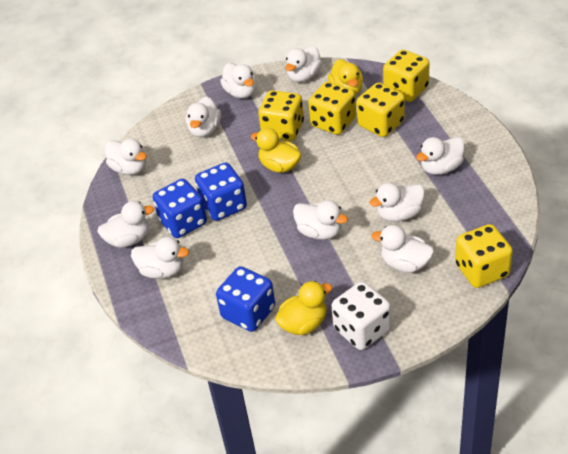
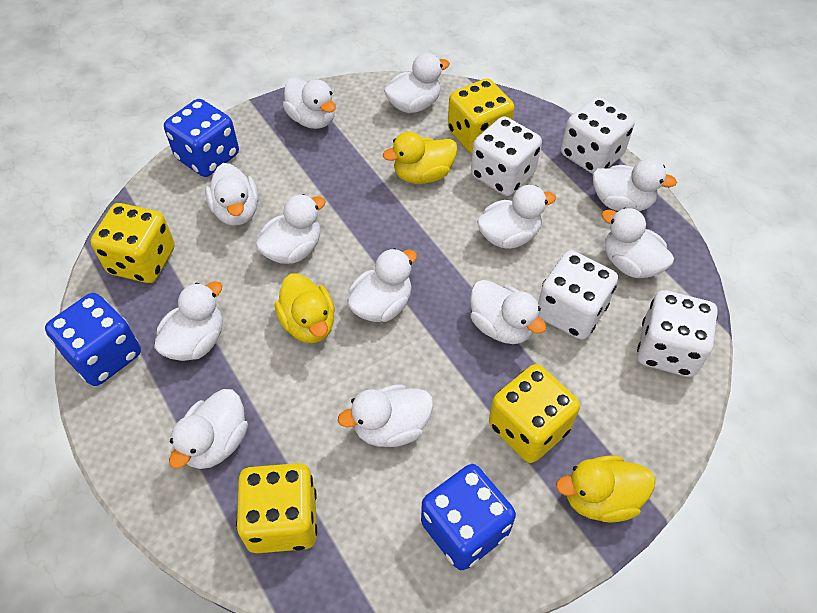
white dice: 1 -> 4
white duck: 10 -> 12
yellow dice: 5 -> 4

